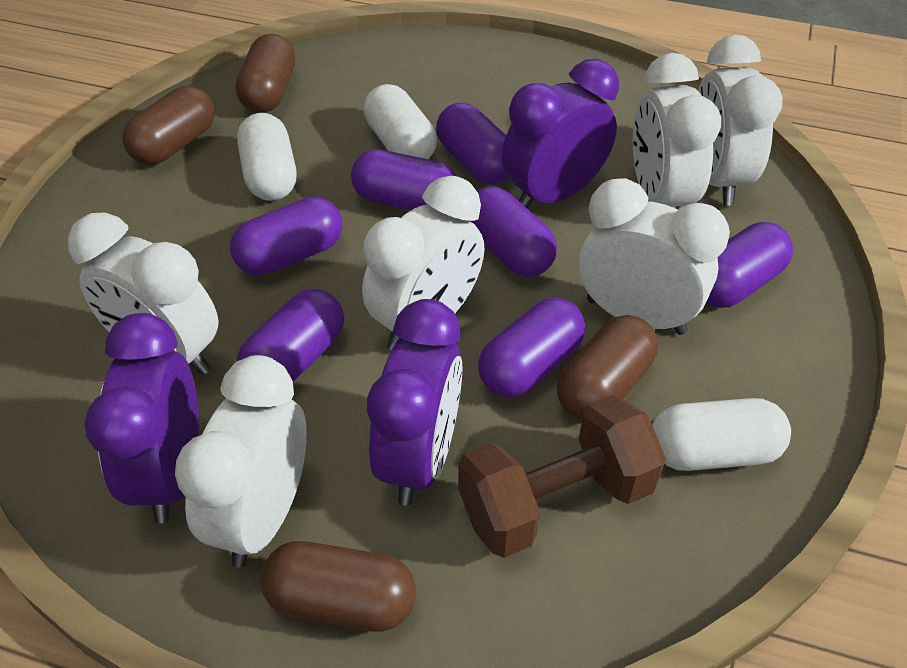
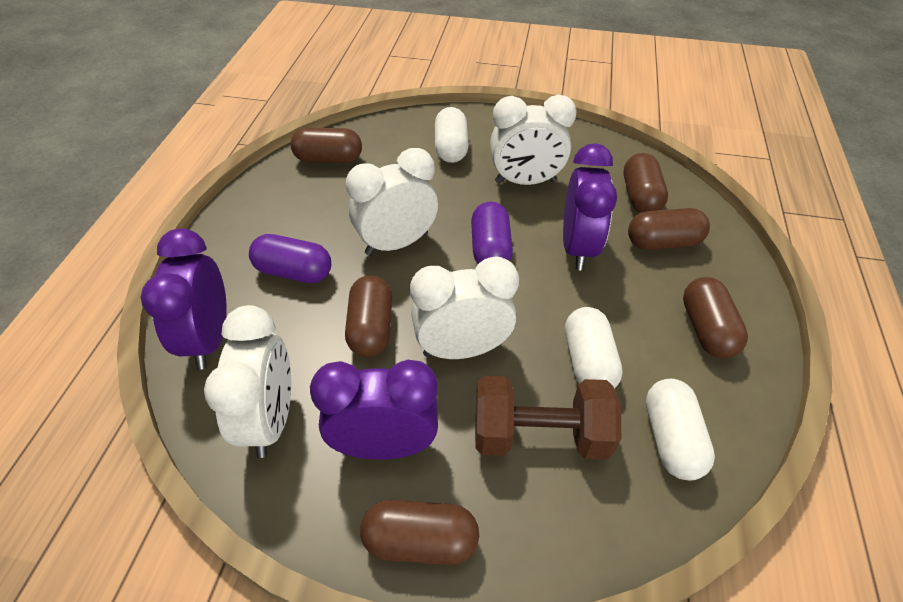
brown capsule: 4 -> 6
purple capsule: 7 -> 2
white clock: 6 -> 4

